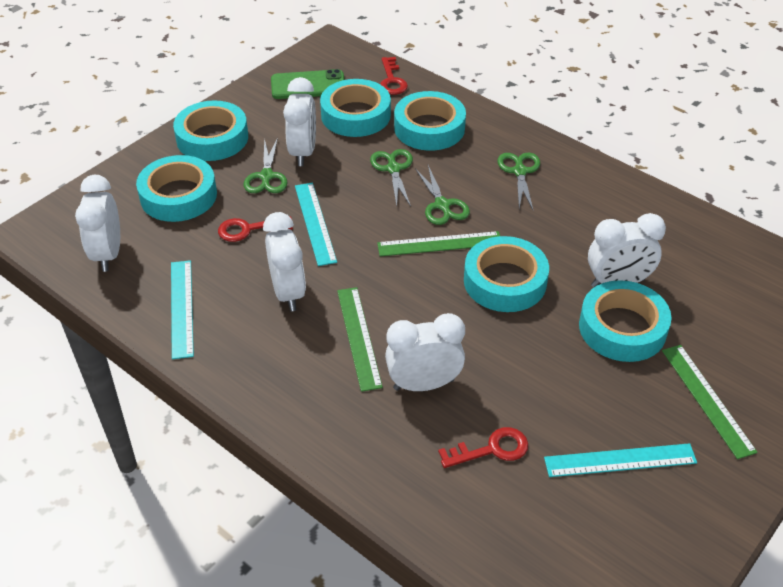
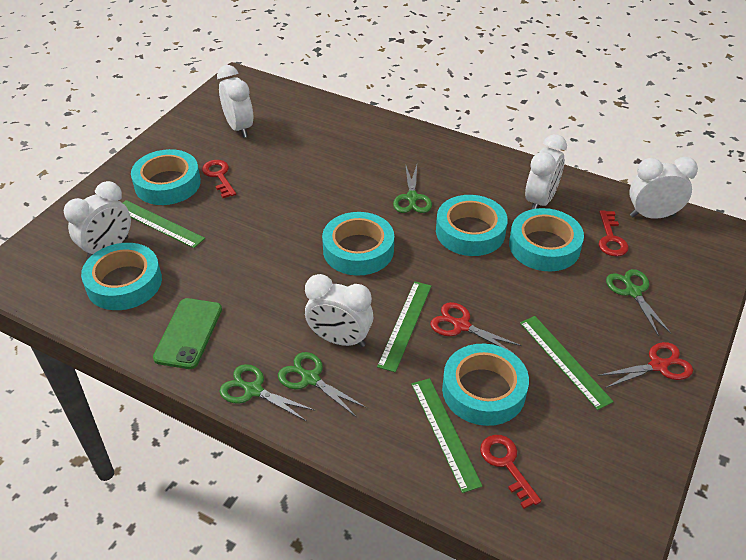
green ruler: 3 -> 4
red scissors: 0 -> 2
turquoise ruler: 3 -> 0

